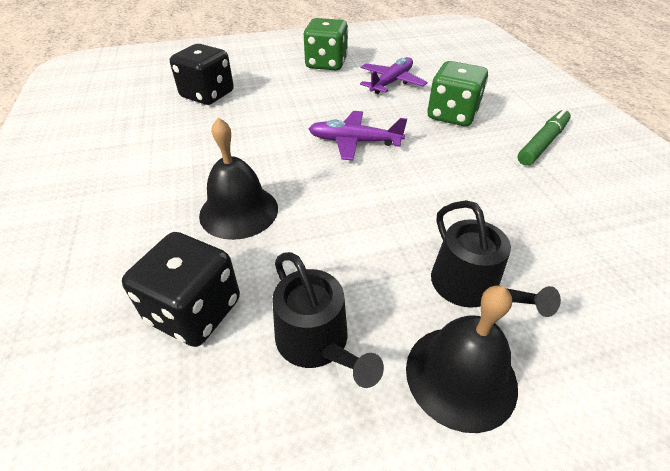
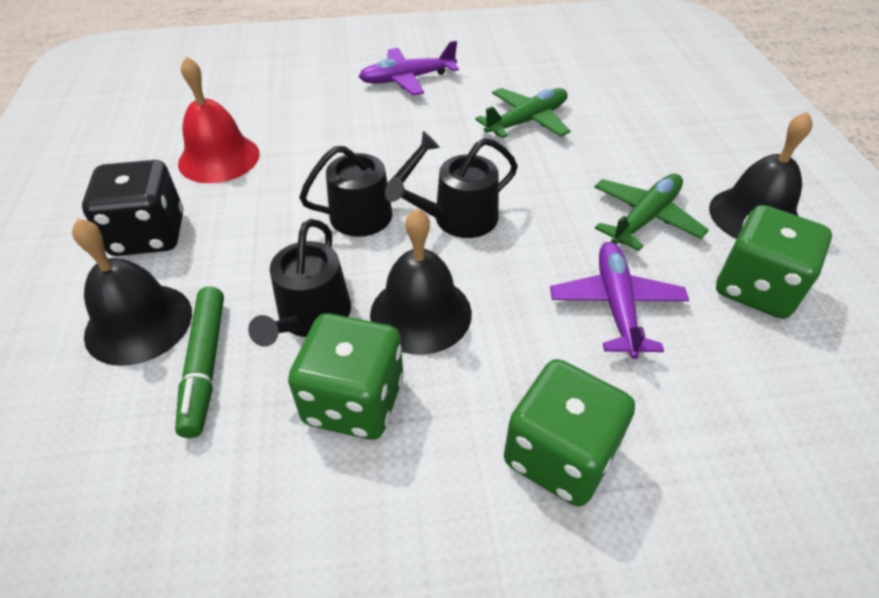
black bell: 2 -> 3
black dice: 2 -> 1
black watering can: 2 -> 3
green dice: 2 -> 3
green plane: 0 -> 2
red bell: 0 -> 1

